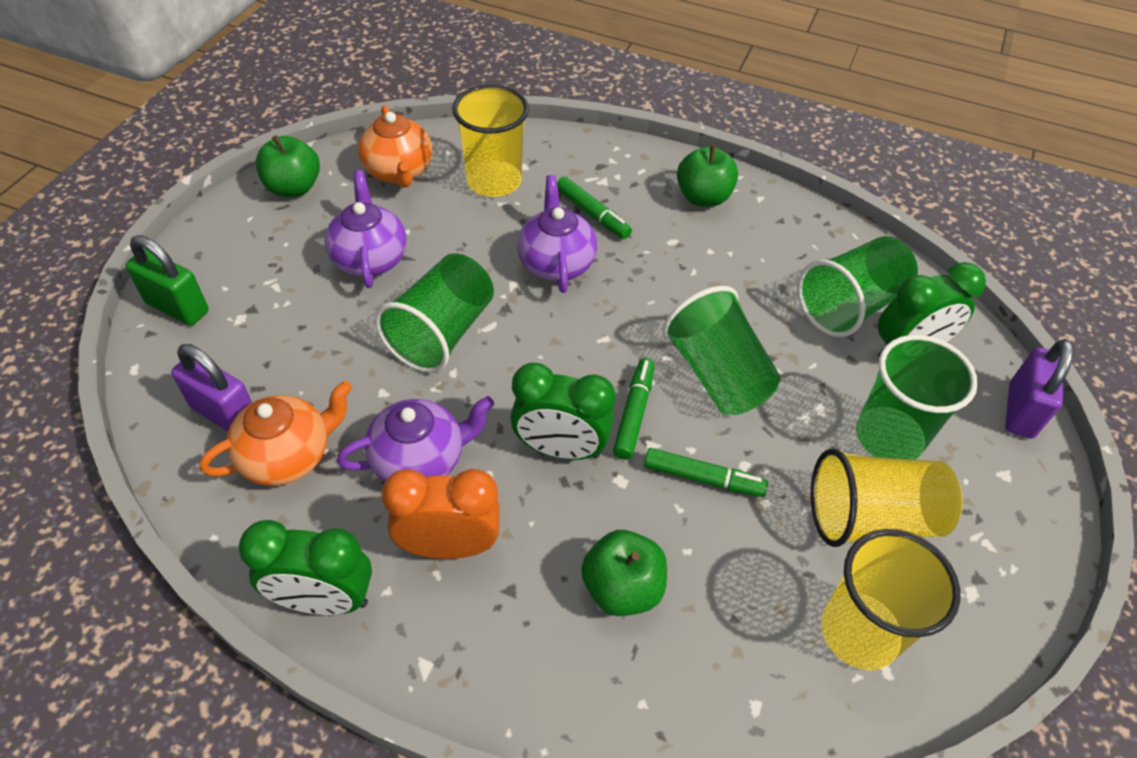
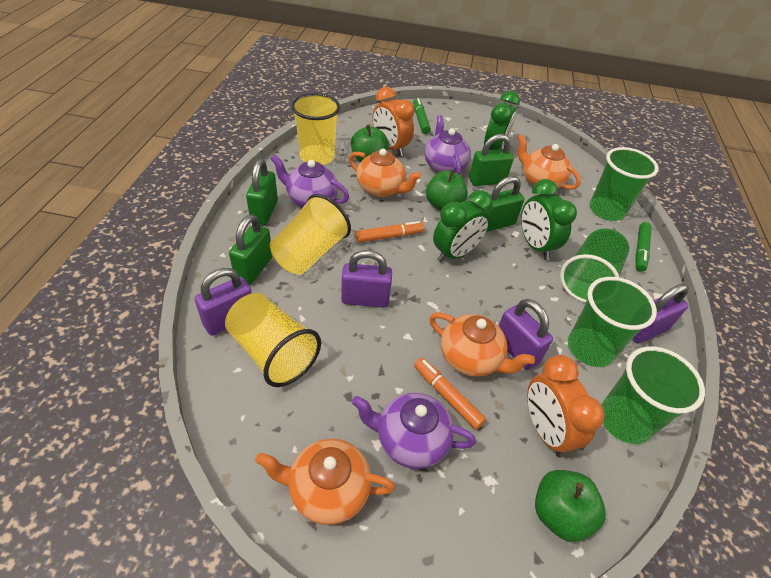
green marker: 3 -> 2
green padlock: 1 -> 4
orange clock: 1 -> 2
orange marker: 0 -> 2
orange teapot: 2 -> 4
purple padlock: 2 -> 4

